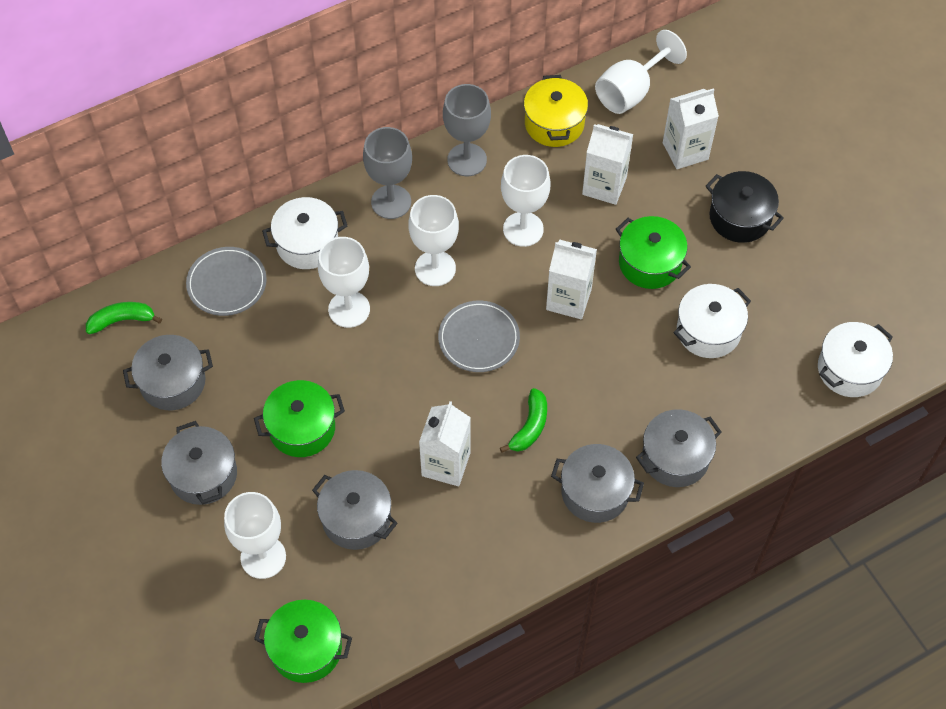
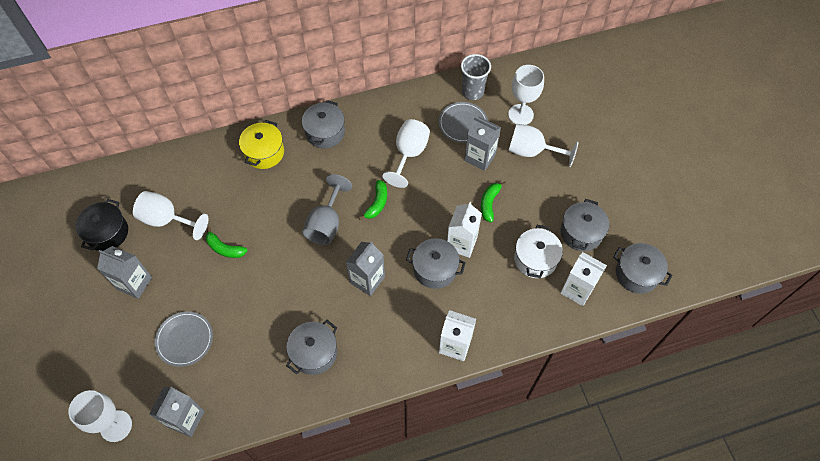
green banana: 2 -> 3
green pot: 3 -> 0
grey carton: 0 -> 4
grey cup: 0 -> 1
grey goblet: 2 -> 1
white carton: 4 -> 3
white pot: 3 -> 1

